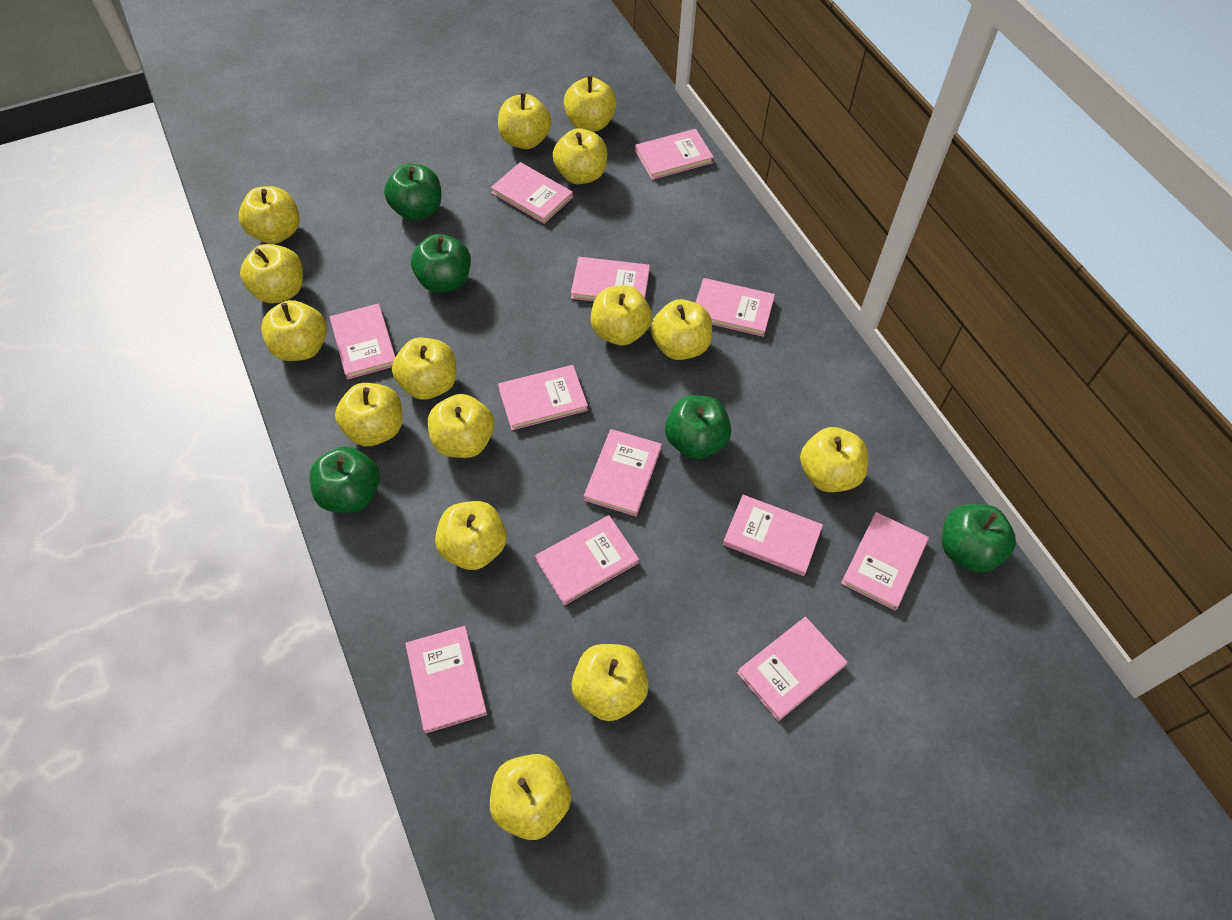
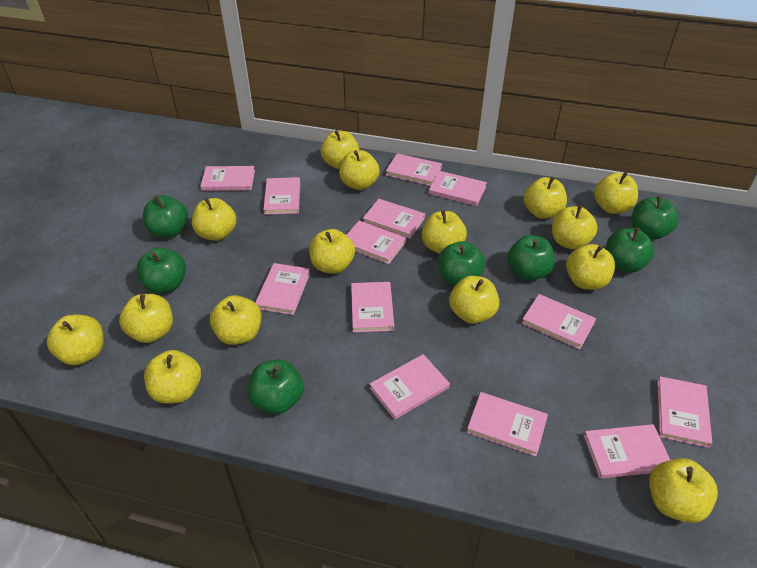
green apple: 5 -> 7
pink book: 12 -> 13

